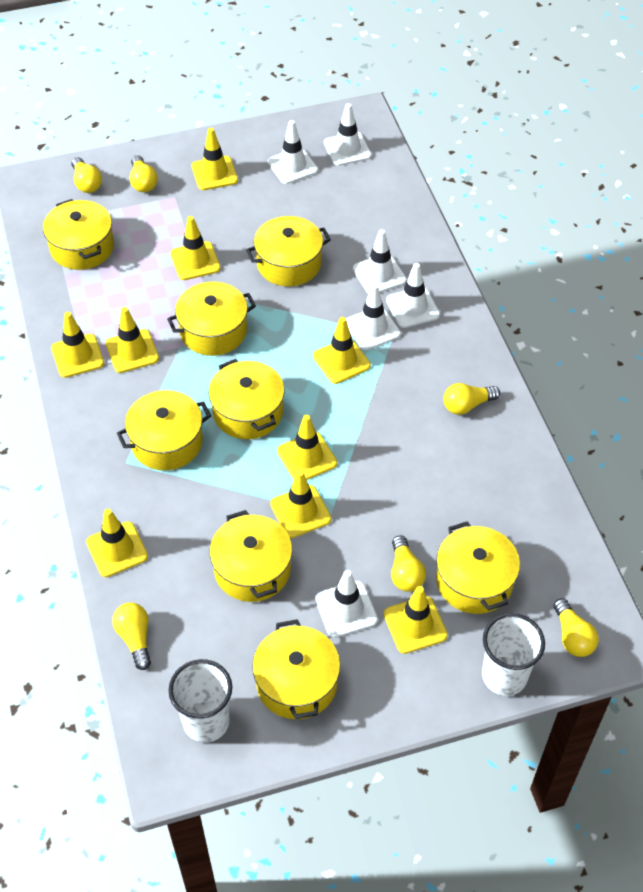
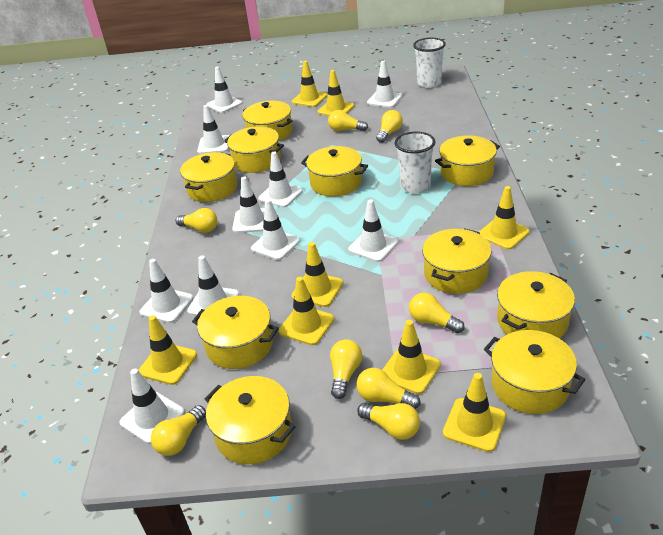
white traffic cone: 6 -> 10
yellow light bulb: 6 -> 8
yellow pot: 8 -> 10
yellow traffic cone: 9 -> 8

